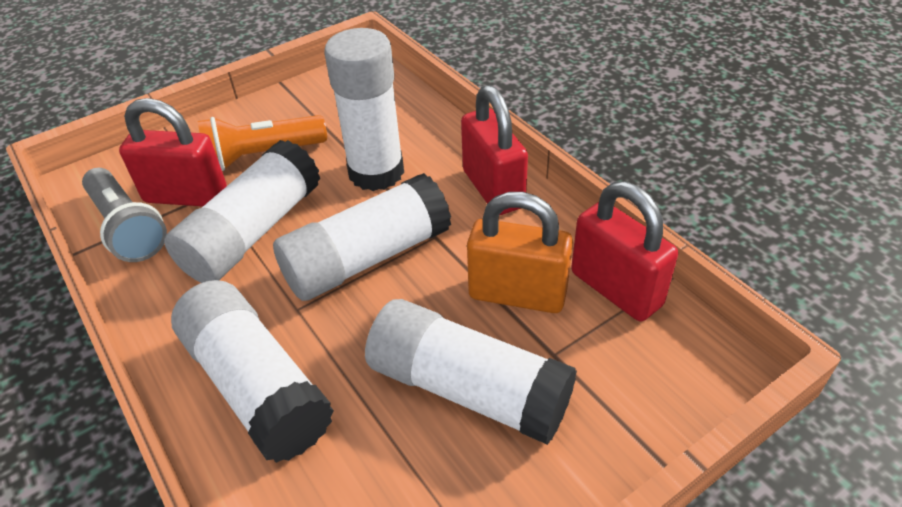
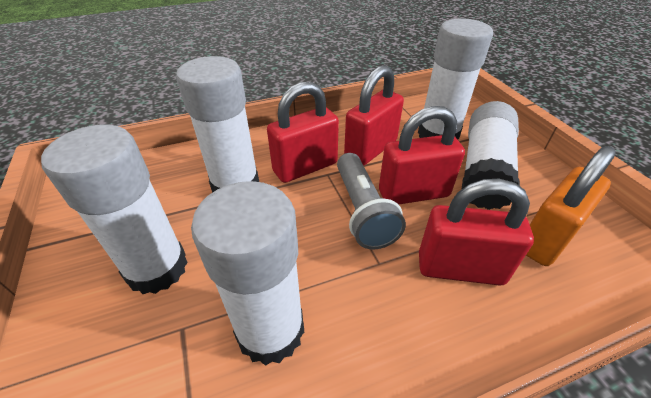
orange flashlight: 1 -> 0
red padlock: 3 -> 4

